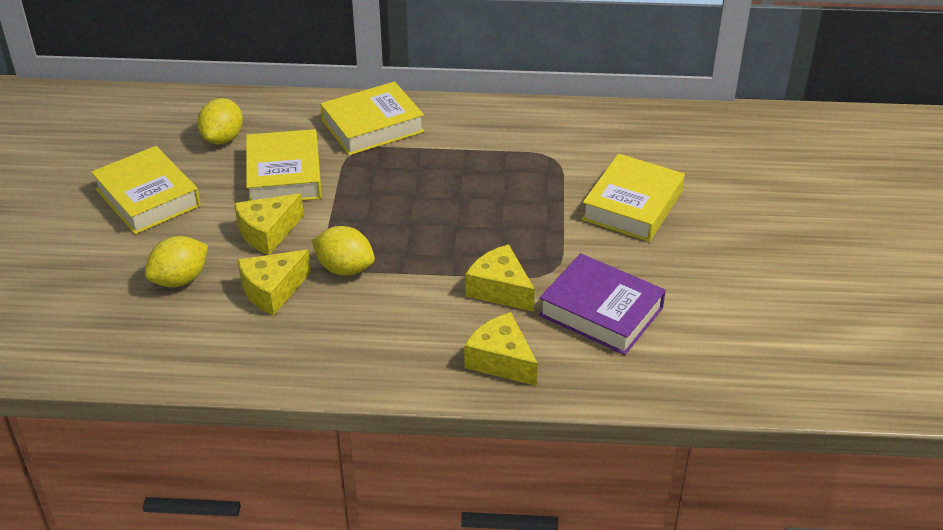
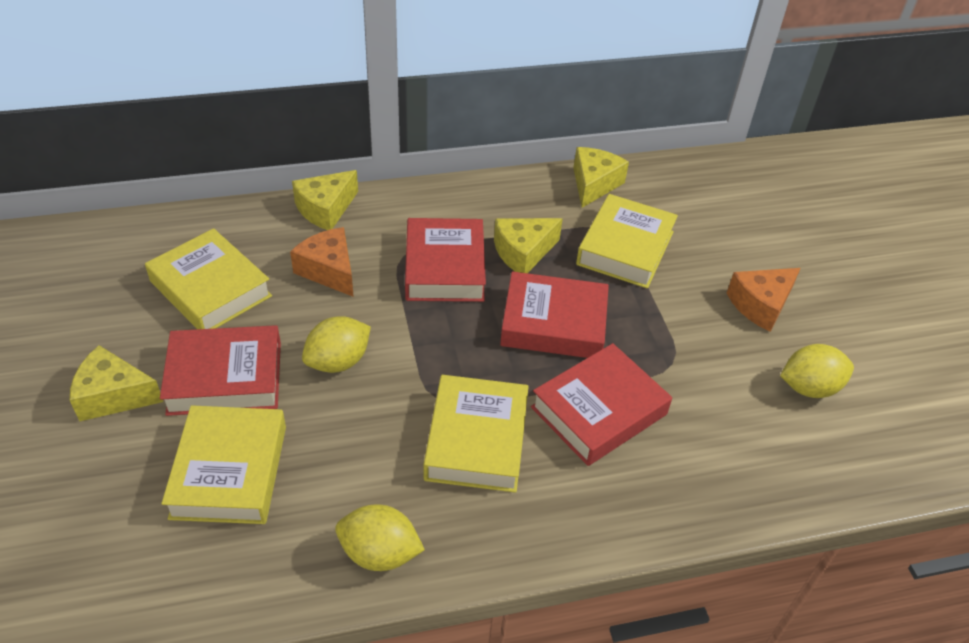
orange cheese: 0 -> 2
purple book: 1 -> 0
red book: 0 -> 4

